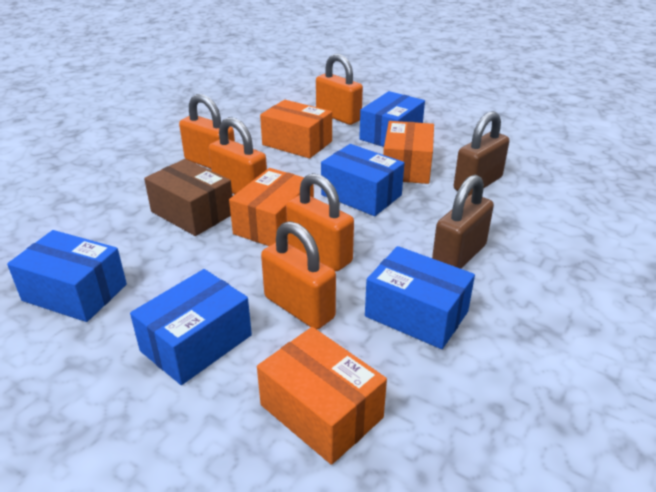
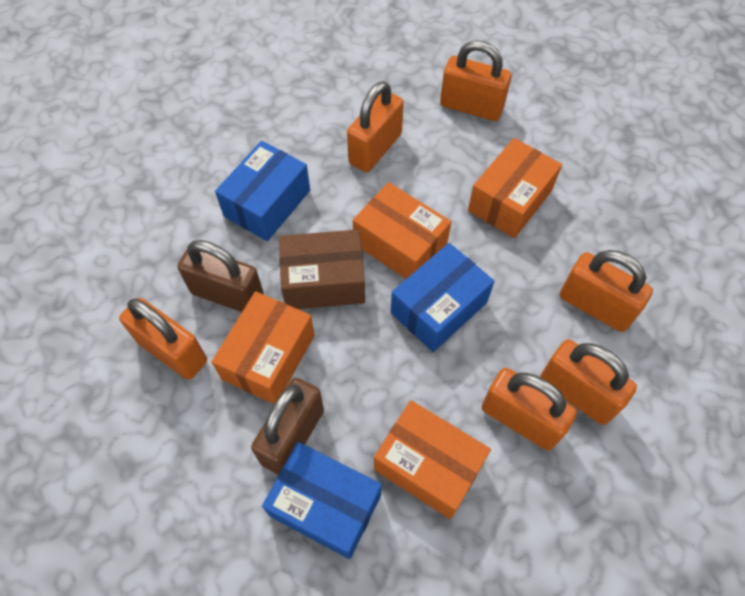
blue box: 5 -> 3
orange padlock: 5 -> 6

